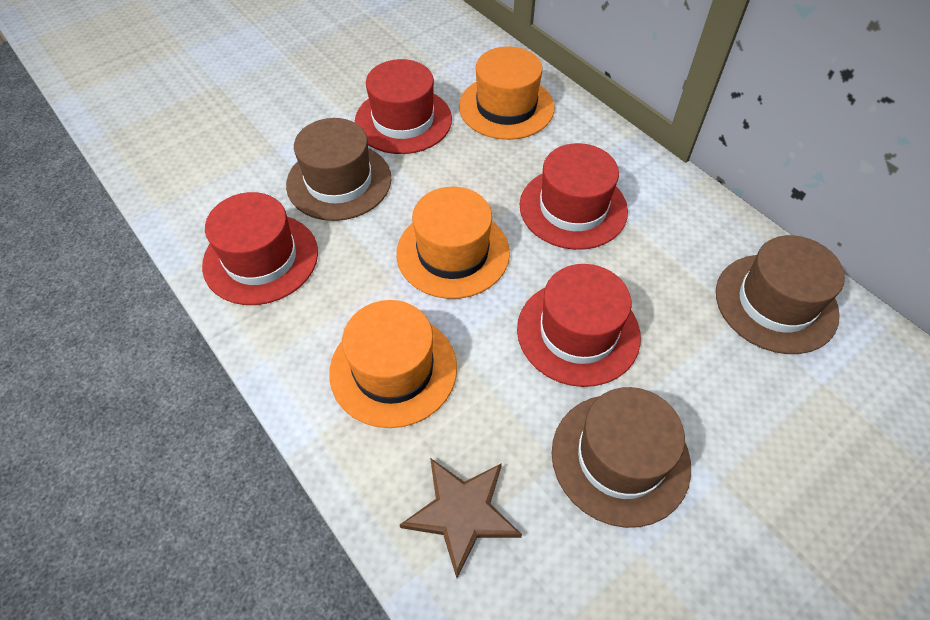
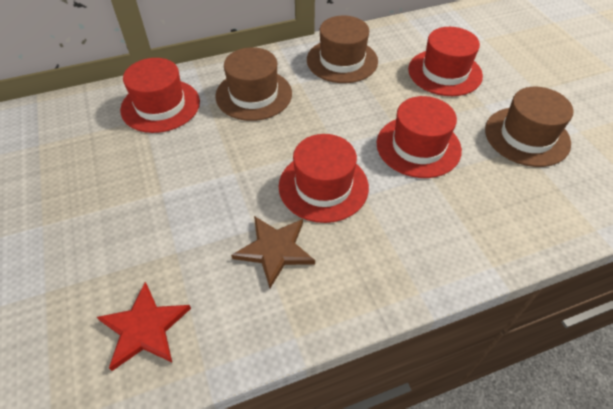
orange hat: 3 -> 0
red star: 0 -> 1

